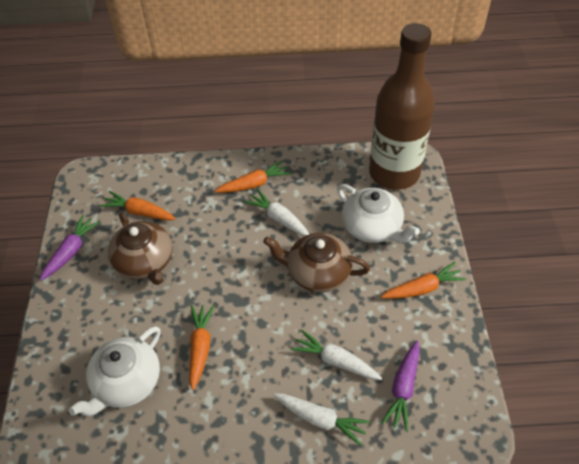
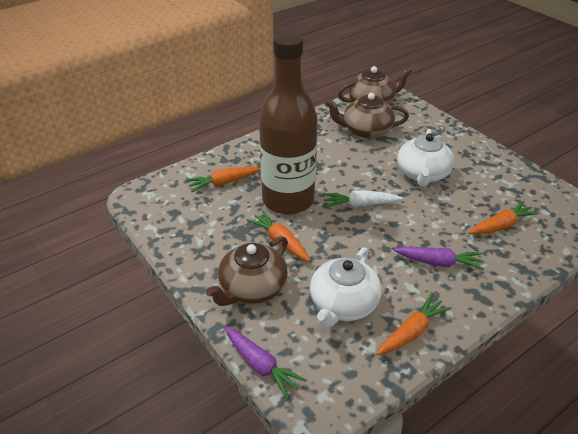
brown teapot: 2 -> 3
white carrot: 3 -> 1

